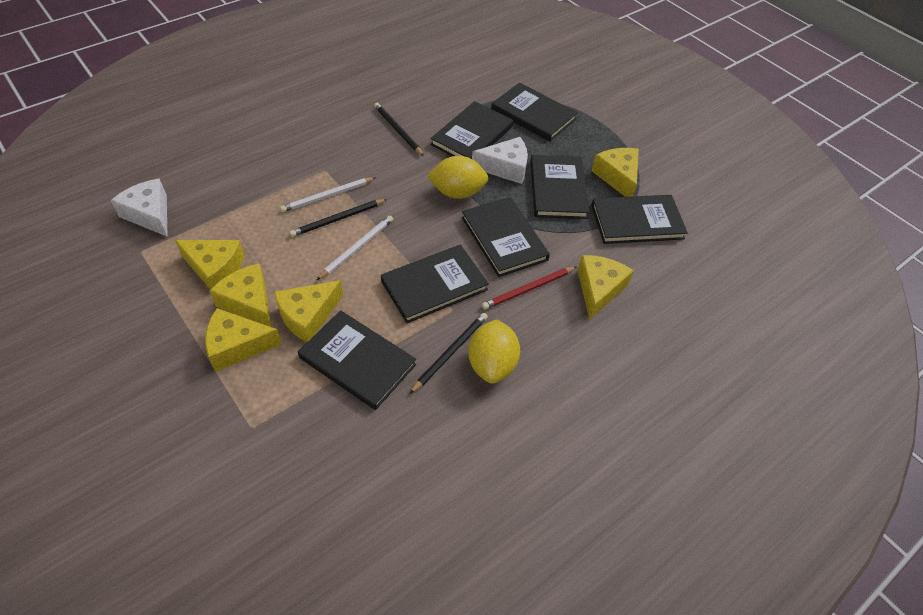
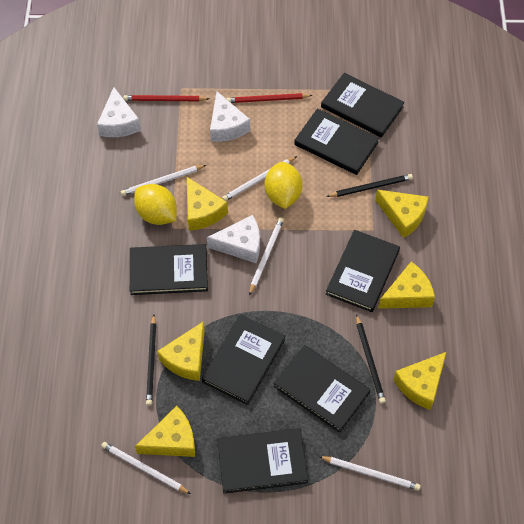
red pencil: 1 -> 2
white cheese: 2 -> 3
white pencil: 2 -> 5

